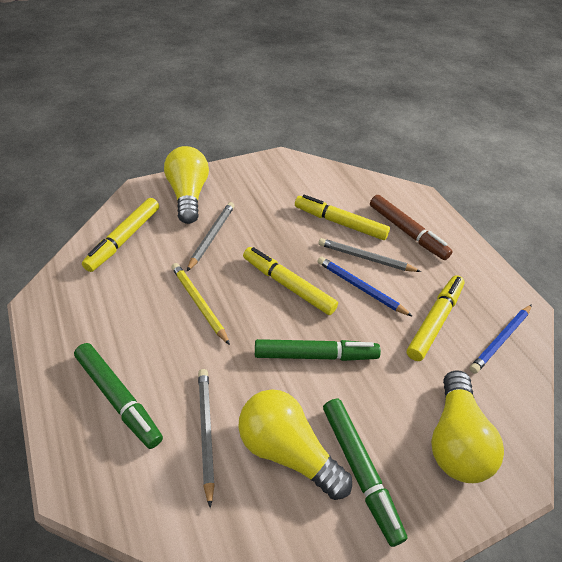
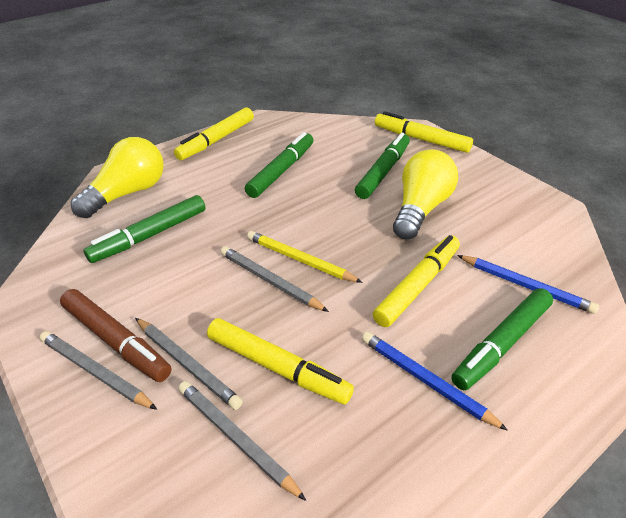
green marker: 3 -> 4
grey pencil: 3 -> 4
yellow light bulb: 3 -> 2

